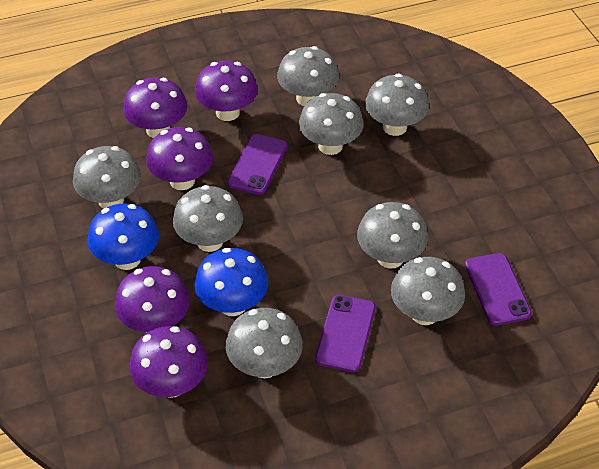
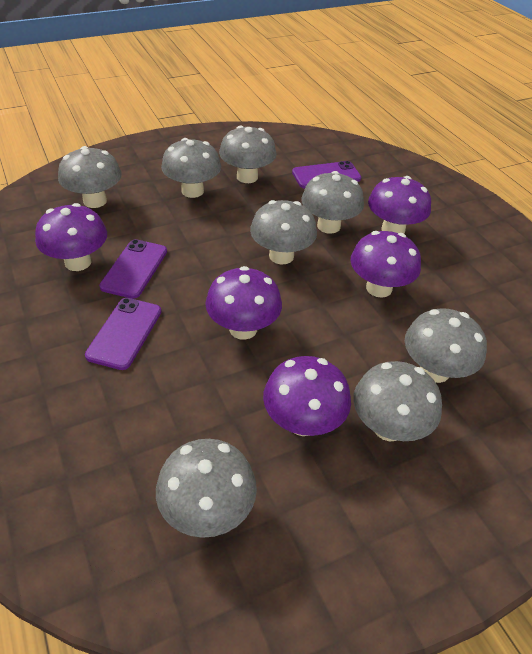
blue mushroom: 2 -> 0

